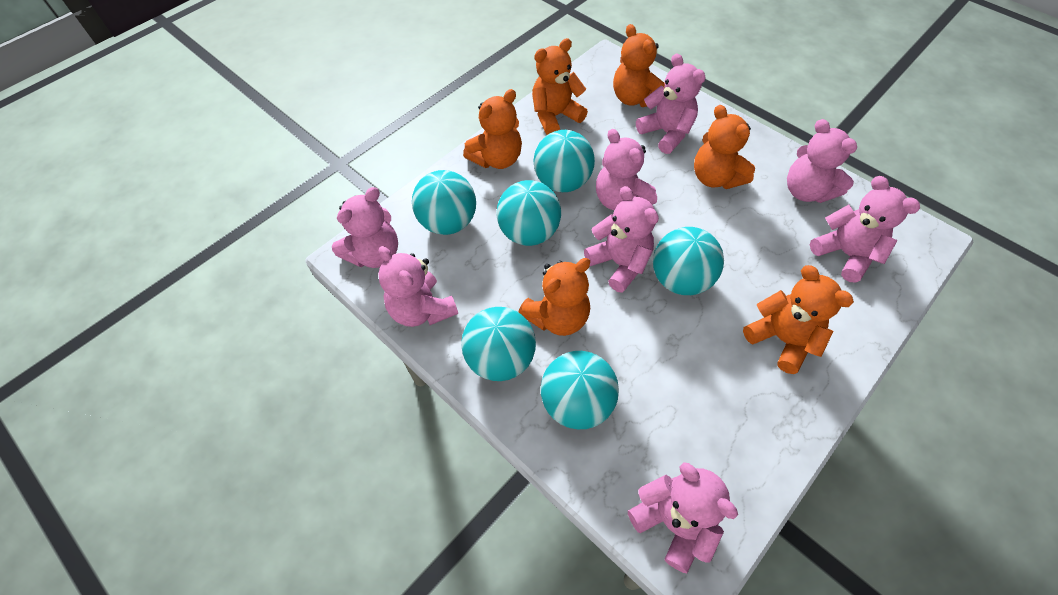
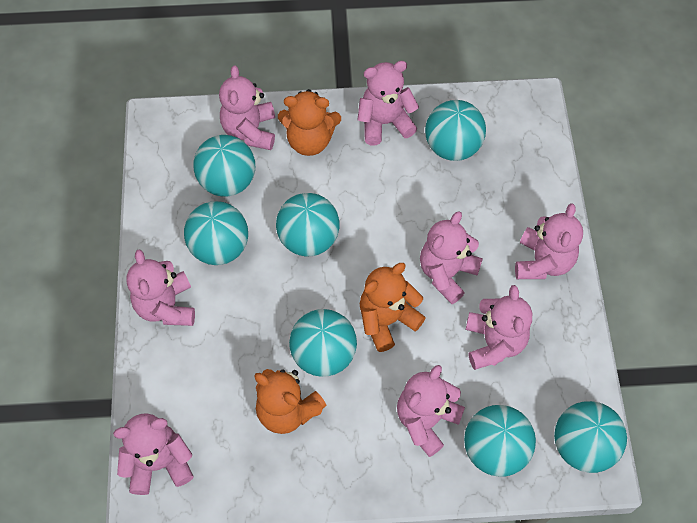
orange teddy bear: 6 -> 3
turquoise ball: 6 -> 7

